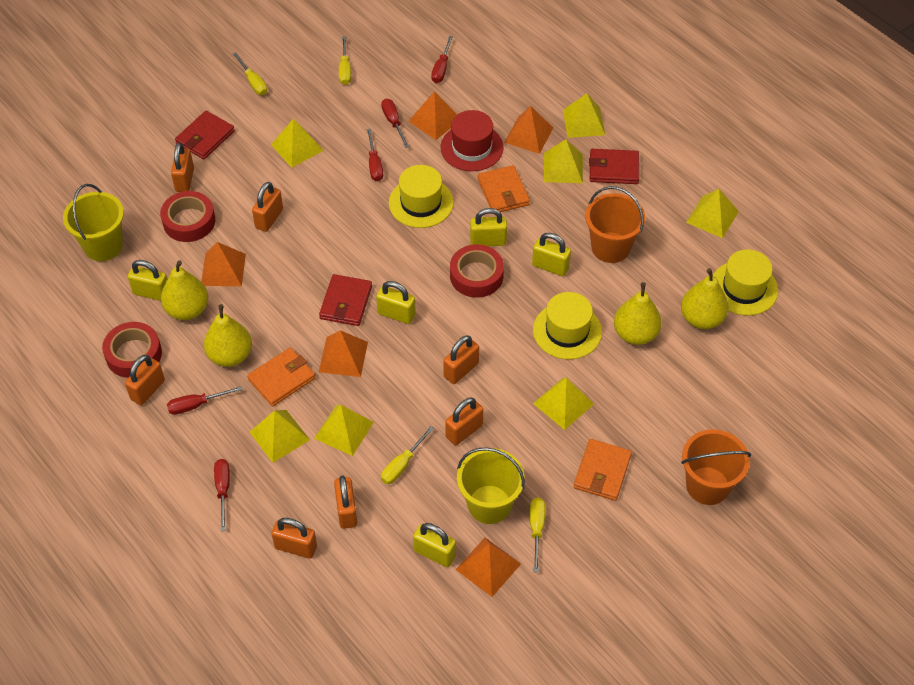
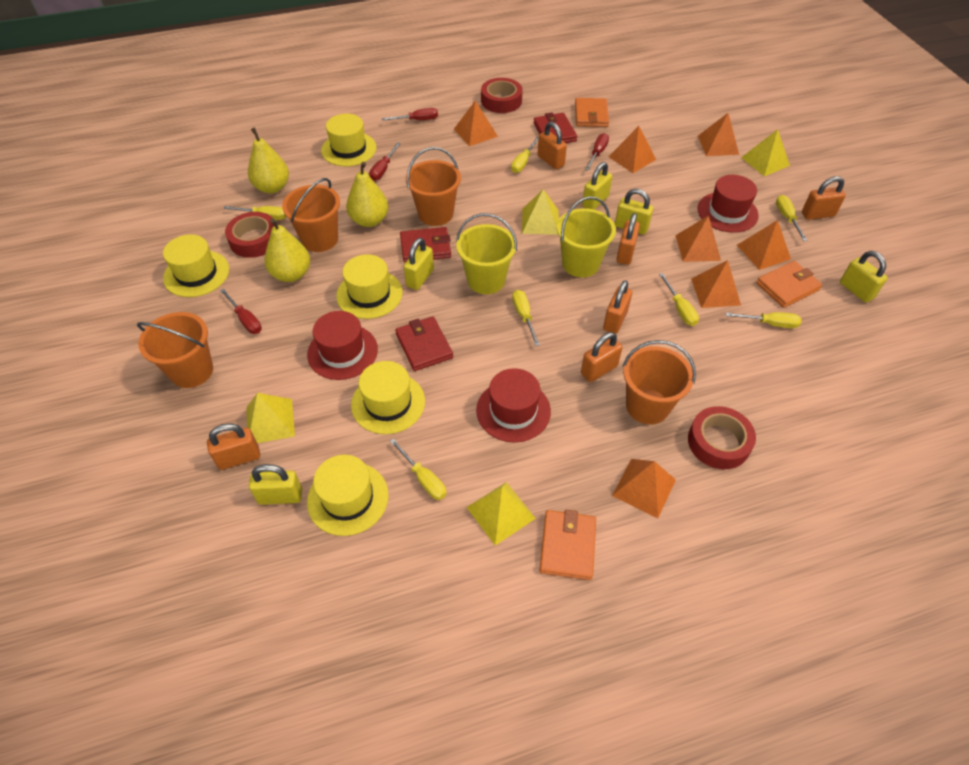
orange bucket: 2 -> 4
orange padlock: 7 -> 6
orange pyramid: 5 -> 7
red hat: 1 -> 3
red screwdriver: 5 -> 4
yellow hat: 3 -> 5
yellow pear: 4 -> 3
yellow pyramid: 7 -> 4
yellow screwdriver: 4 -> 7

